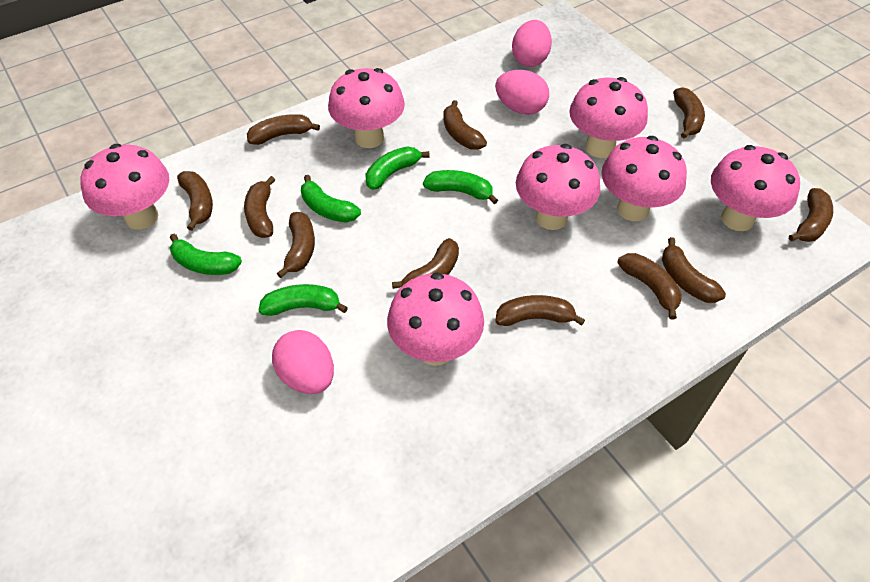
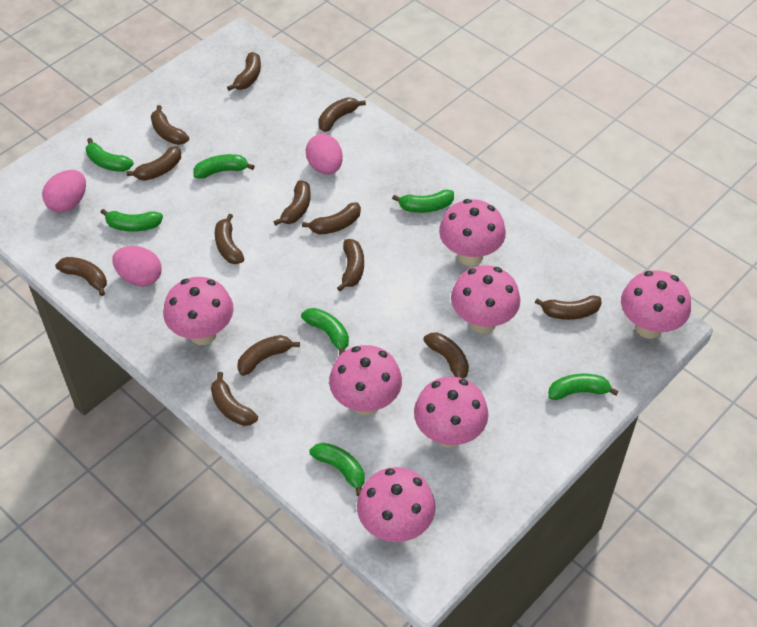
brown banana: 11 -> 13
green banana: 5 -> 7

